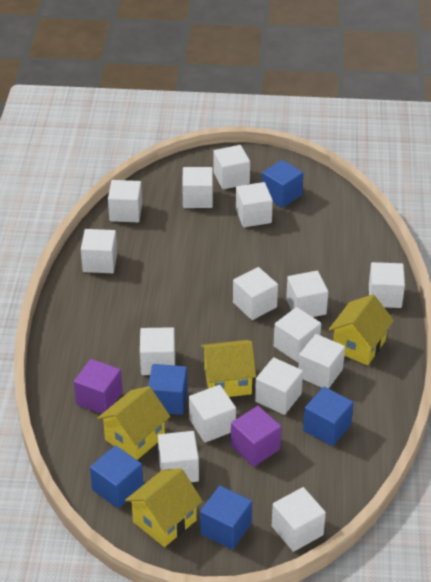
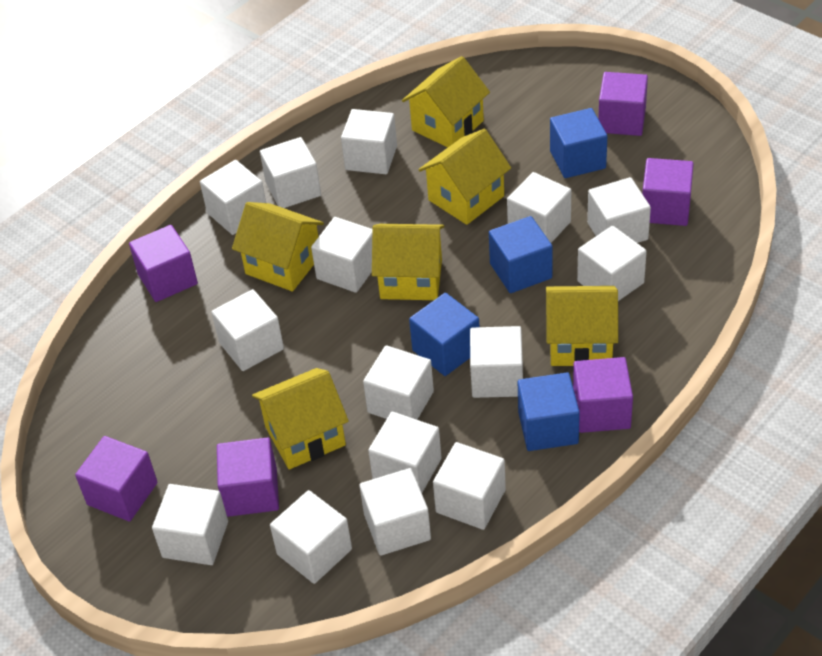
blue cube: 5 -> 4
purple cube: 2 -> 6
yellow house: 4 -> 6

